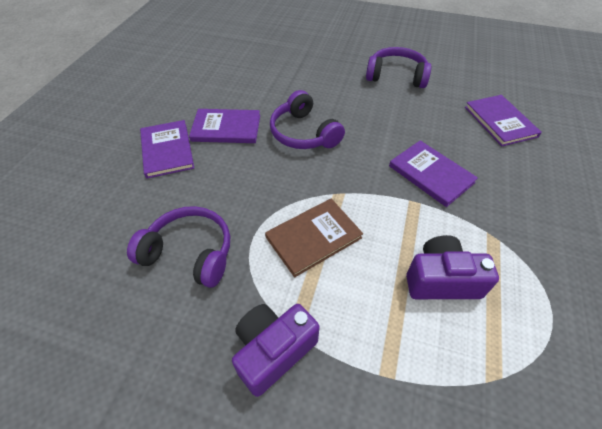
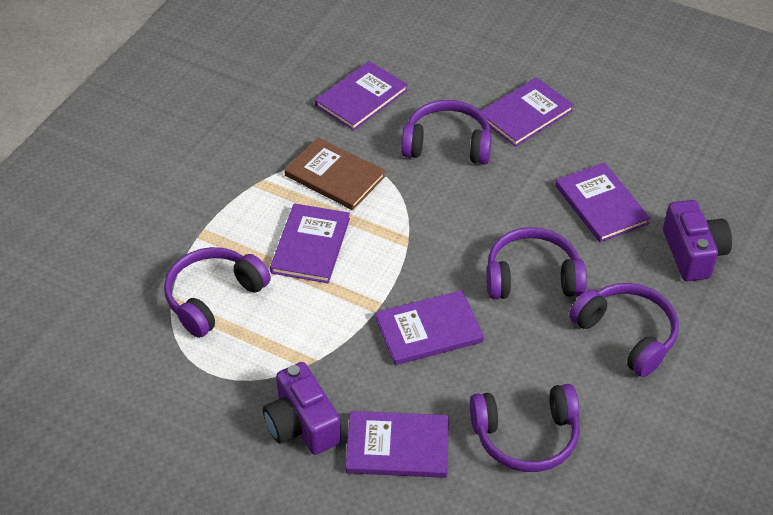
purple book: 4 -> 6
purple headphones: 3 -> 5

